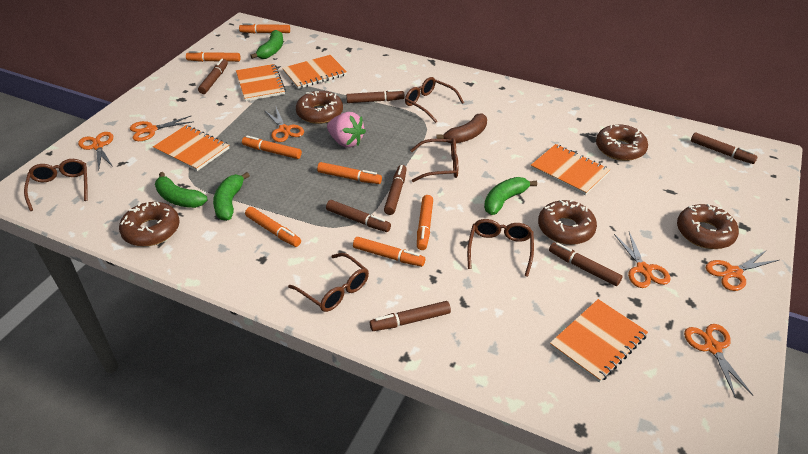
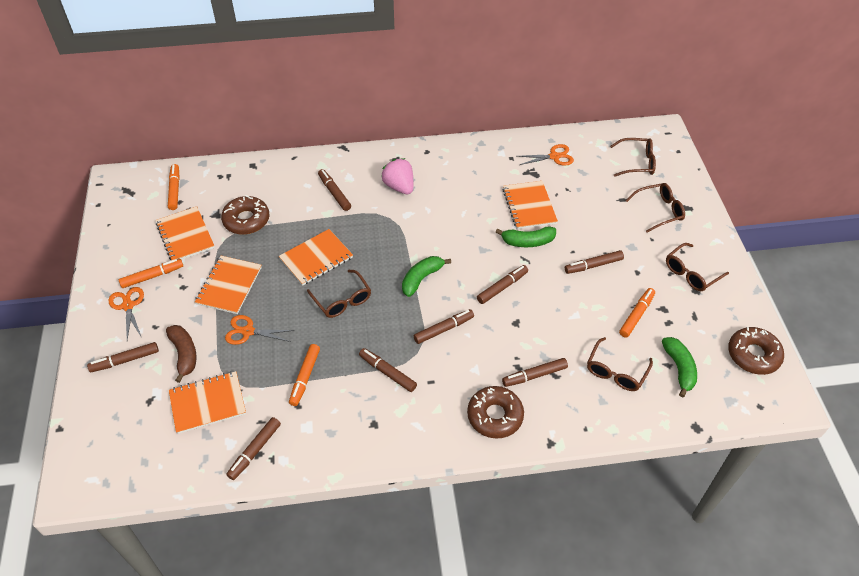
brown donut: 5 -> 3
brown marker: 7 -> 8
green banana: 4 -> 3
orange marker: 7 -> 4
orange scissors: 6 -> 3

